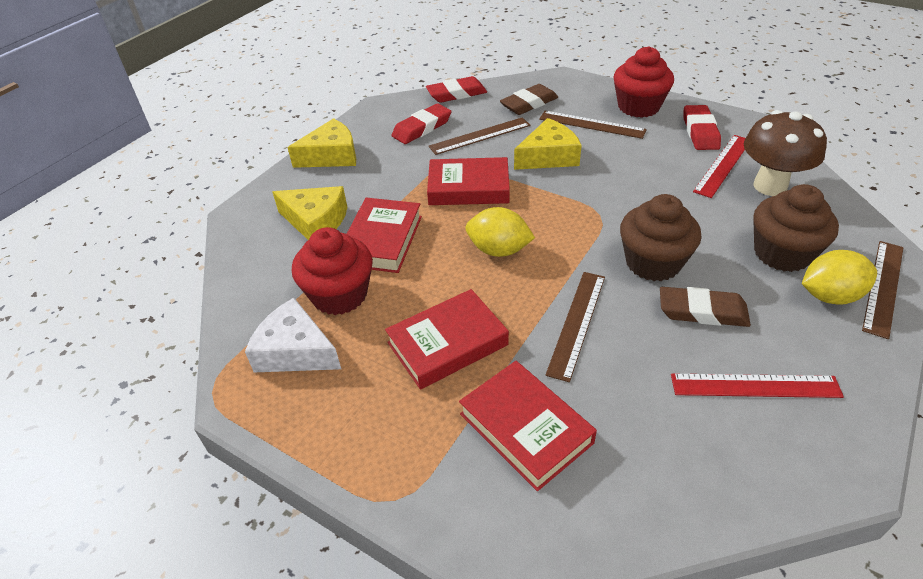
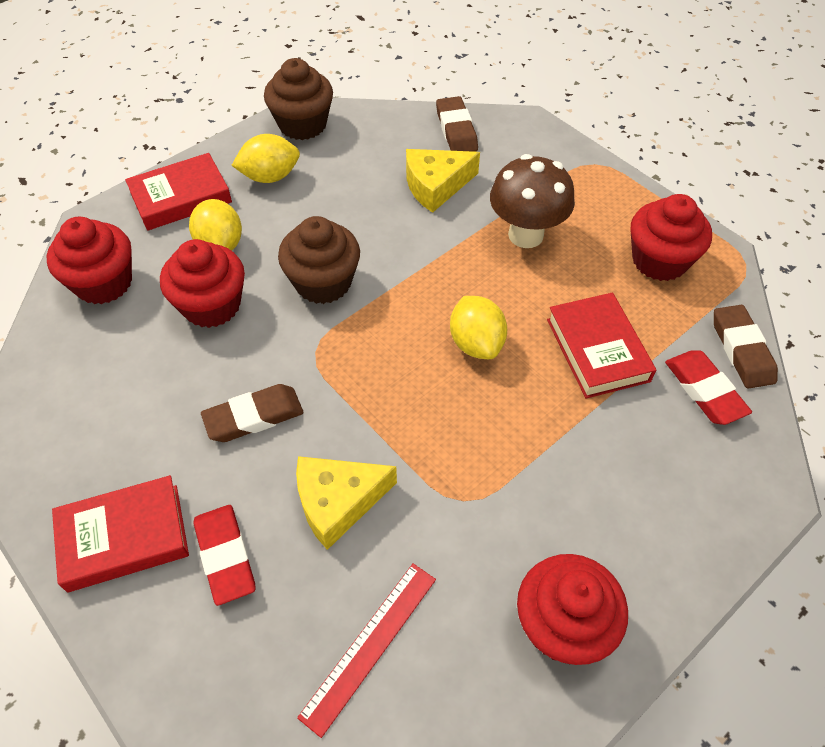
brown eraser: 2 -> 3
brown ruler: 4 -> 0
red book: 4 -> 3
red cupcake: 2 -> 4
red eraser: 3 -> 2
red ruler: 2 -> 1
white cheese: 1 -> 0
yellow cheese: 3 -> 2
yellow lemon: 2 -> 3

